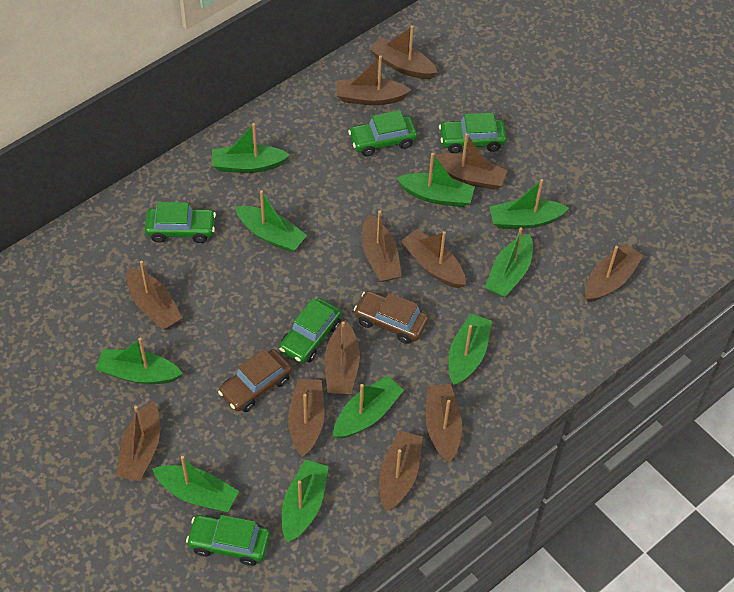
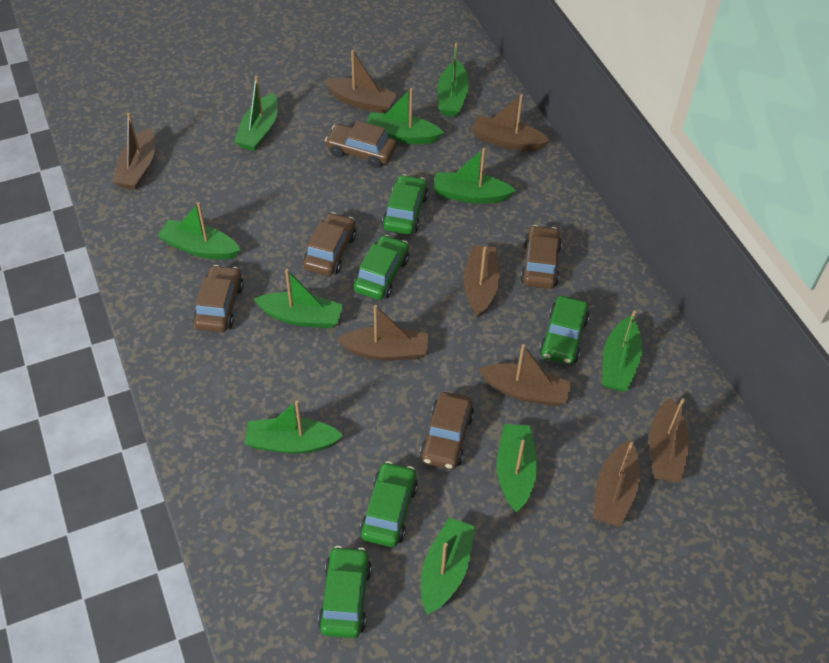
brown boat: 12 -> 8
brown car: 2 -> 5

